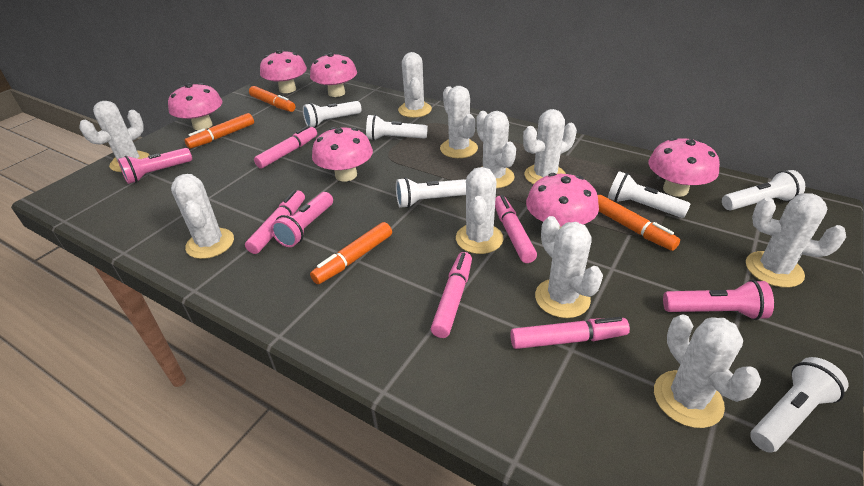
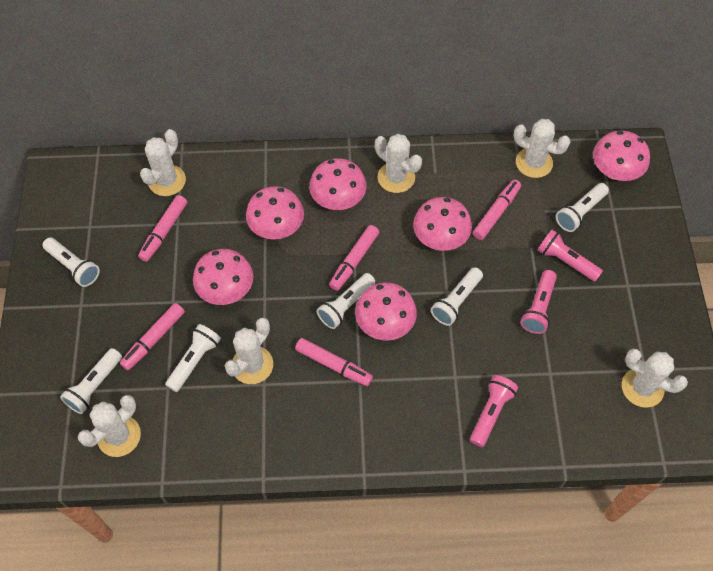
orange marker: 4 -> 0
white cactus: 10 -> 6

